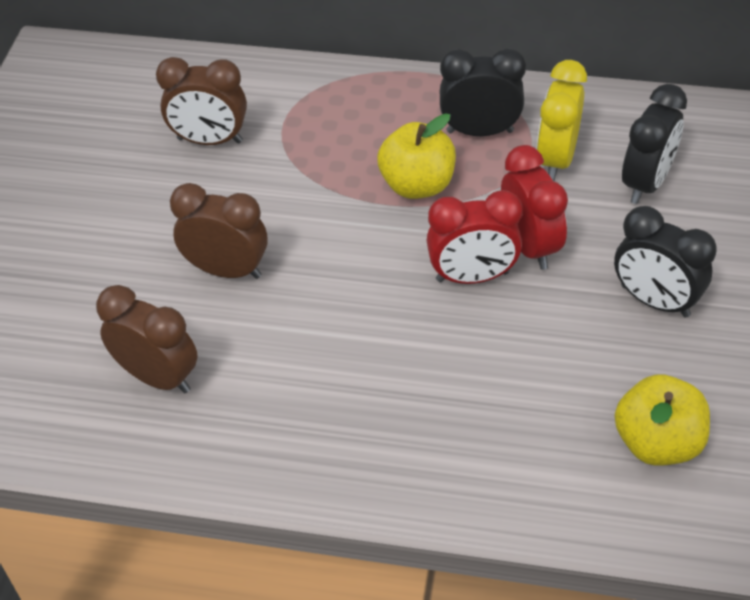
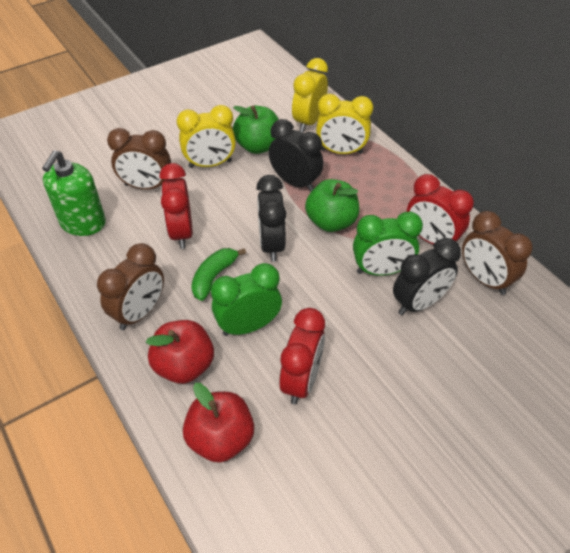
green apple: 0 -> 2
green banana: 0 -> 1
green clock: 0 -> 2
green soap dispenser: 0 -> 1
red apple: 0 -> 2
red clock: 2 -> 3
yellow apple: 2 -> 0
yellow clock: 1 -> 3

